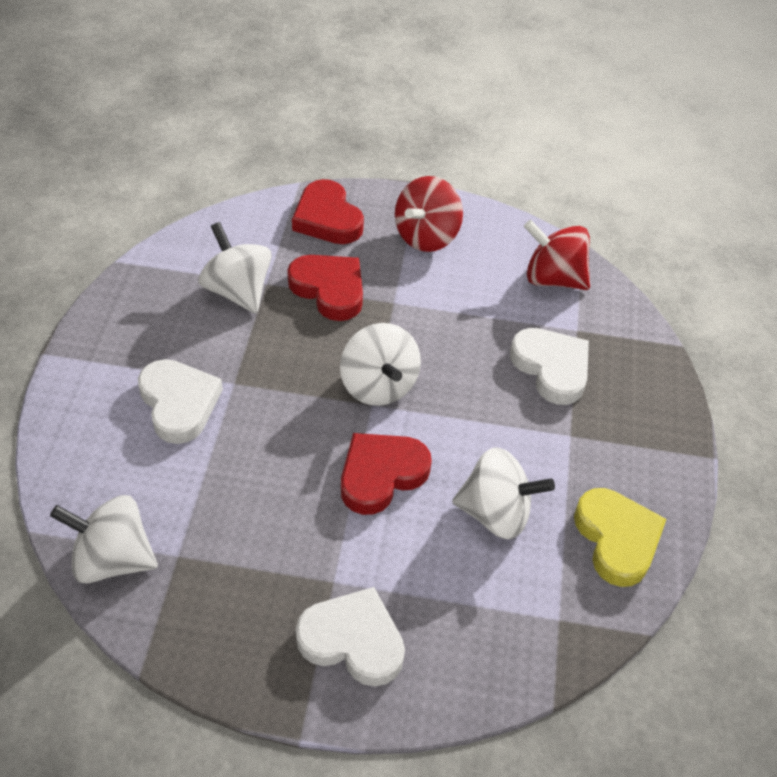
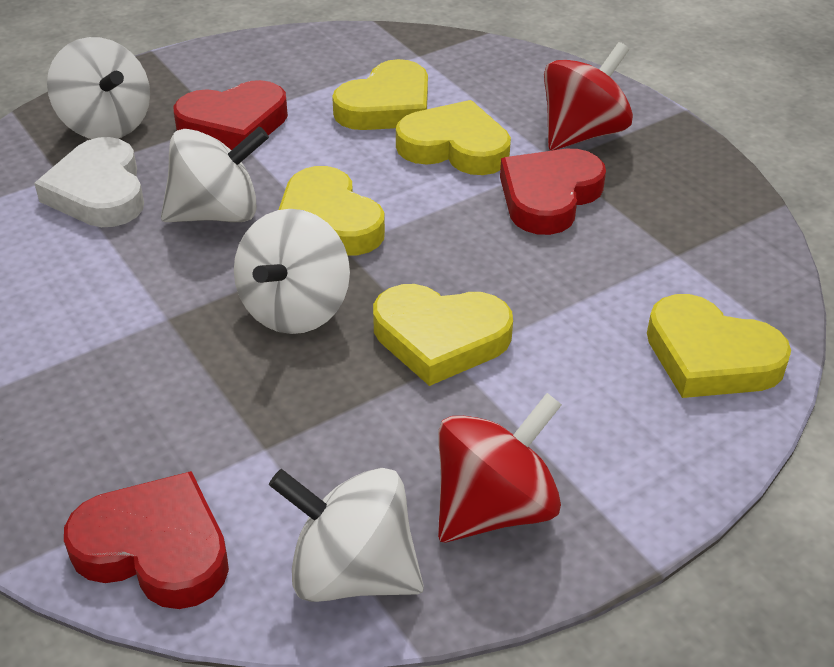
white heart: 3 -> 1
yellow heart: 1 -> 5

